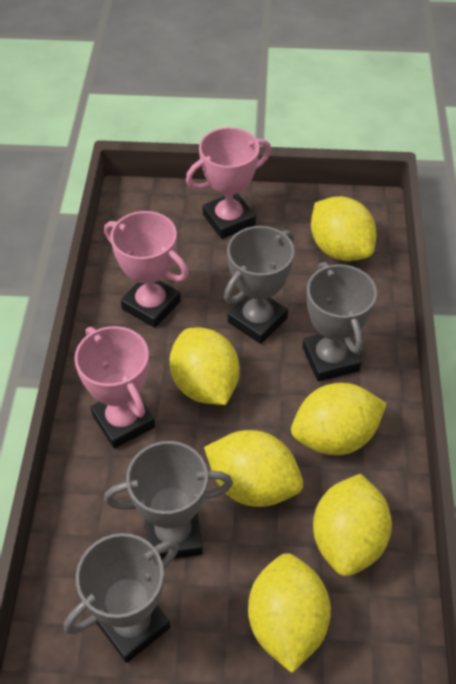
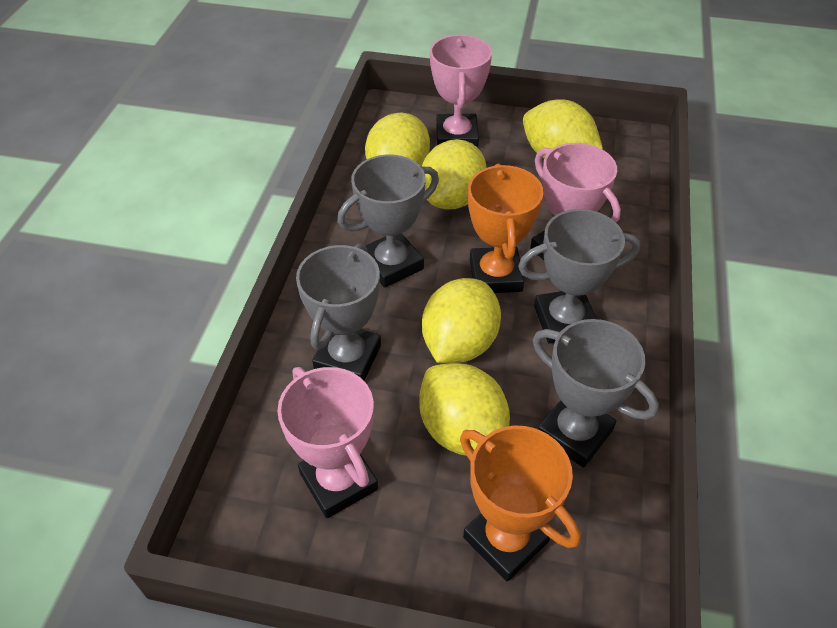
orange trophy: 0 -> 2
yellow lemon: 6 -> 5

